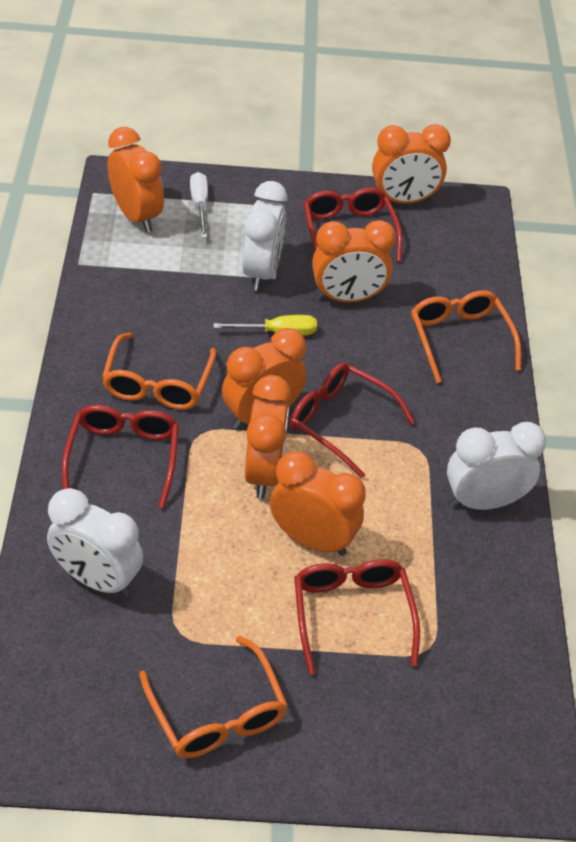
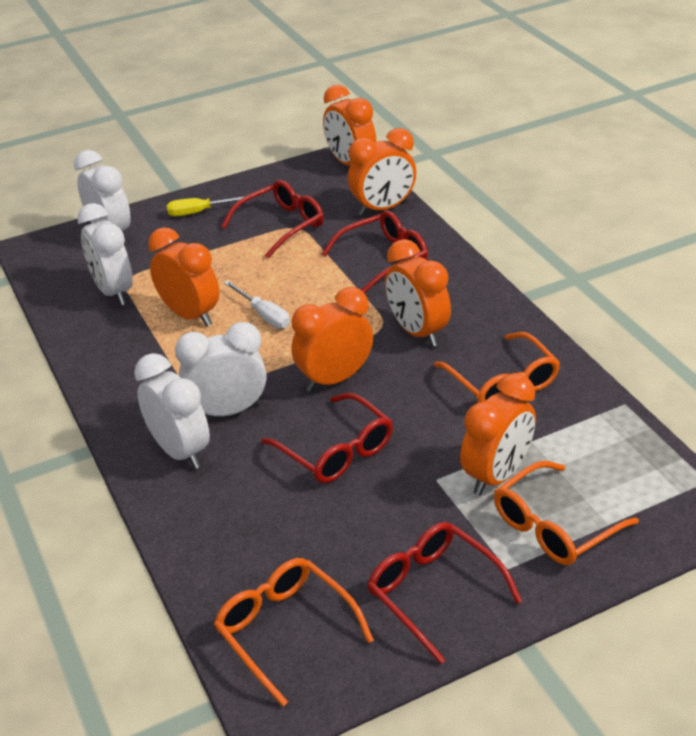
white clock: 3 -> 4

